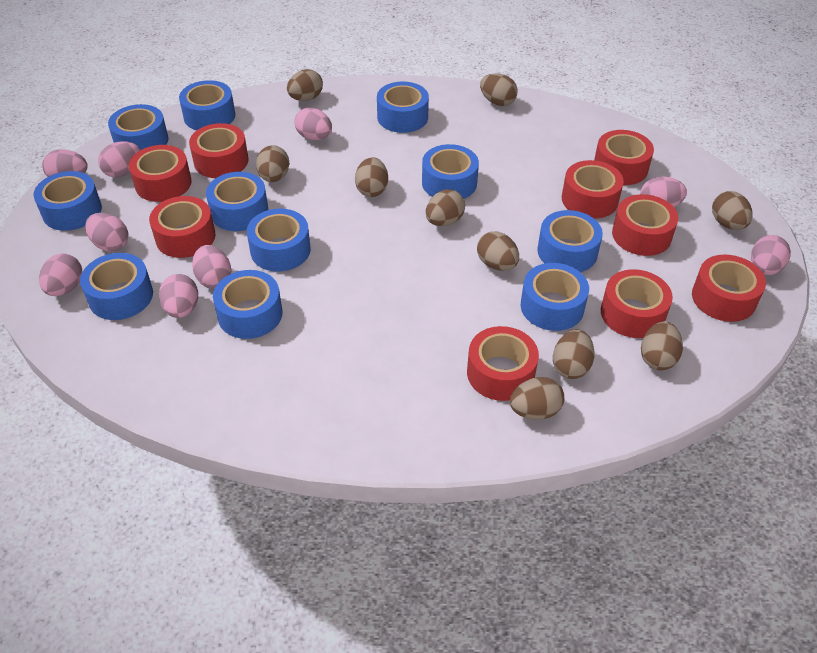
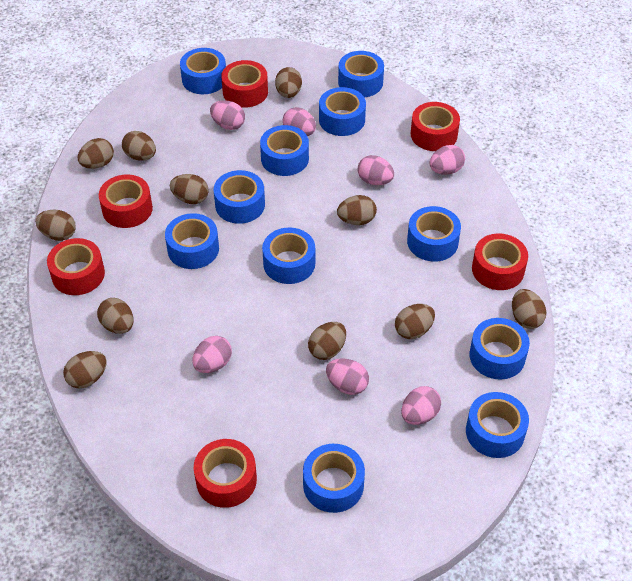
brown egg: 10 -> 11
pink egg: 9 -> 7
red tape: 9 -> 6

